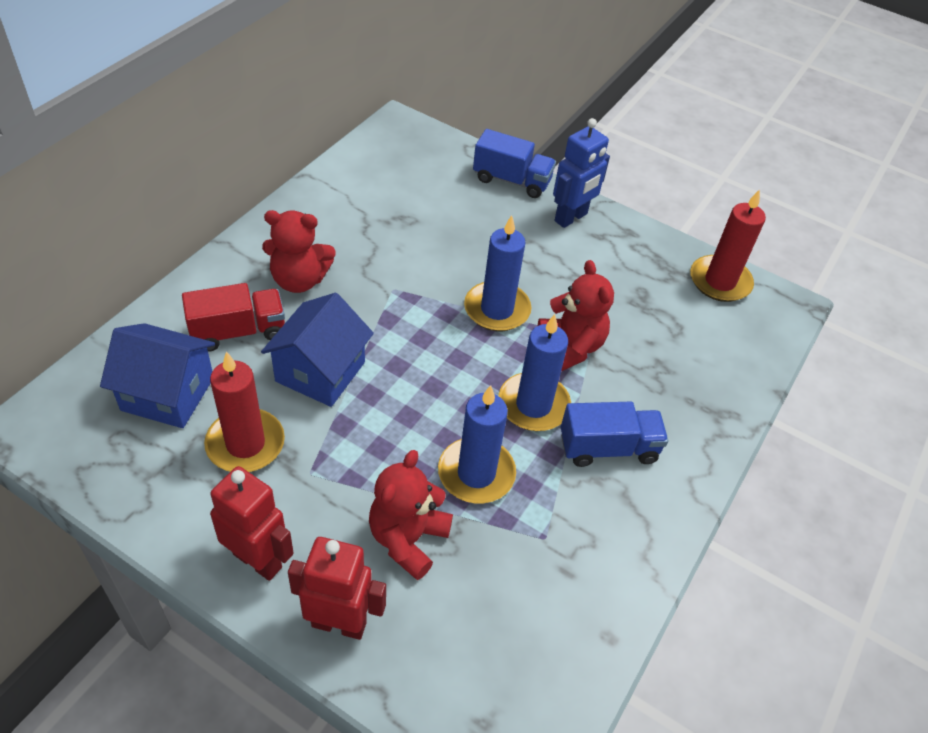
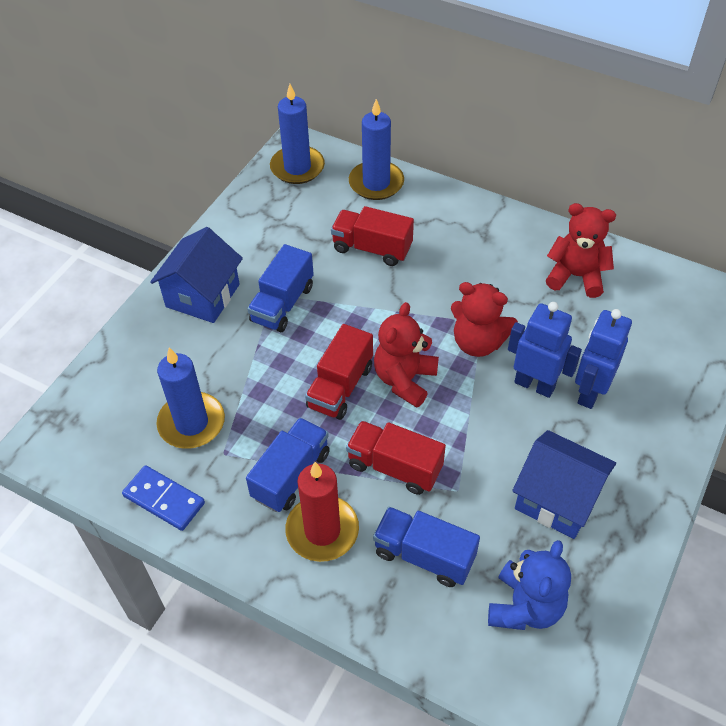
blue domino: 0 -> 1
blue robot: 1 -> 2
blue teddy bear: 0 -> 1
blue truck: 2 -> 3
red candle: 2 -> 1
red robot: 2 -> 0
red truck: 1 -> 3

